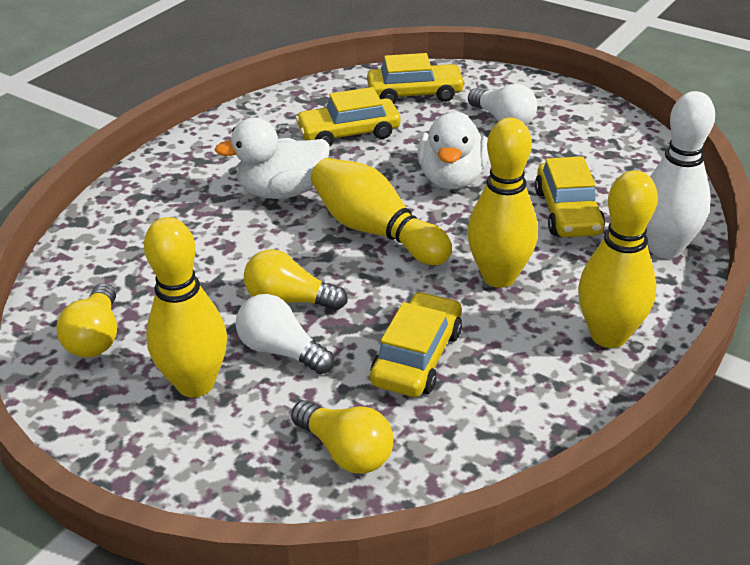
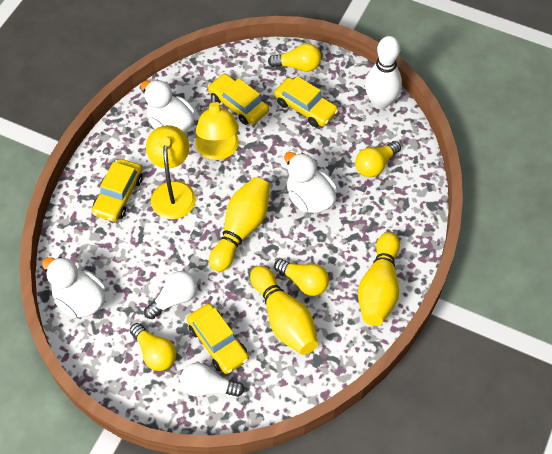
white duck: 2 -> 3
yellow bowling pin: 4 -> 3
yellow lamp: 0 -> 2
yellow light bulb: 3 -> 4

